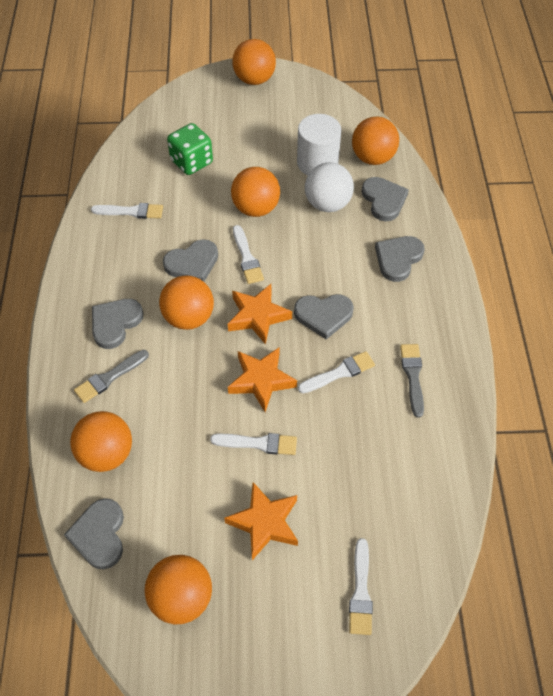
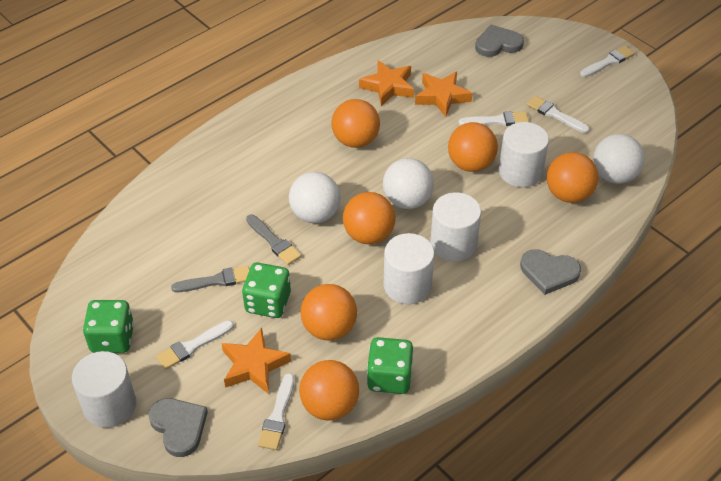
green dice: 1 -> 3
grey heart: 6 -> 3
white ball: 1 -> 3
white cylinder: 1 -> 4

